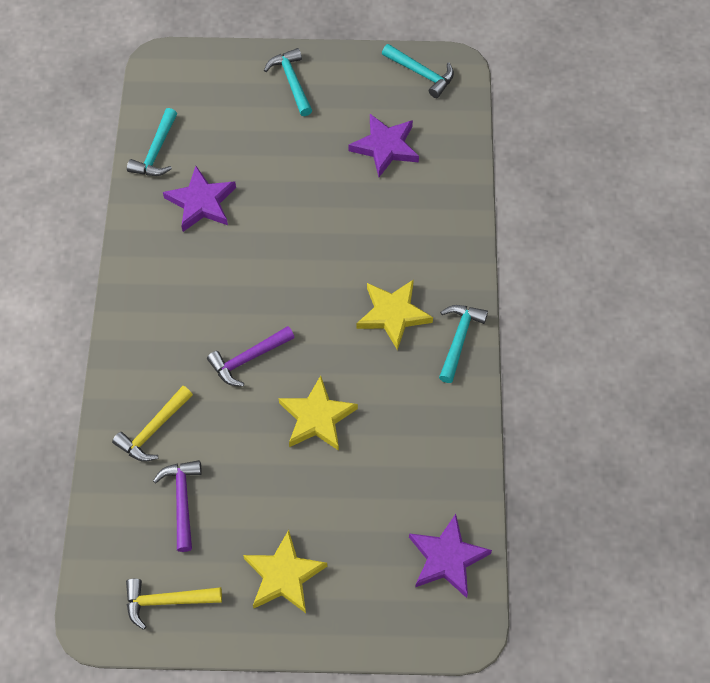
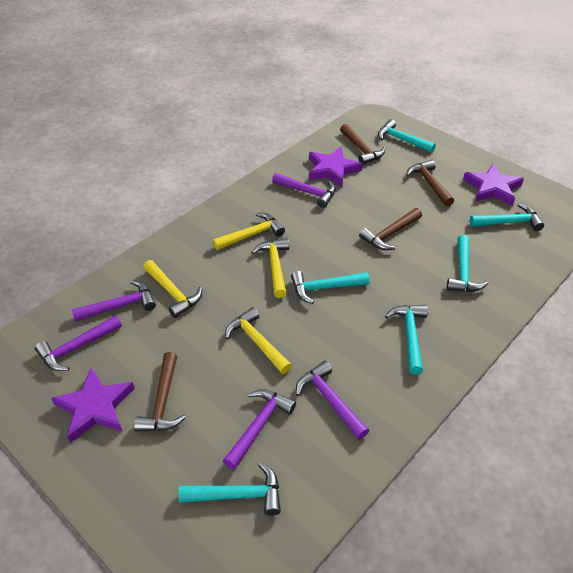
brown hammer: 0 -> 4
purple hammer: 2 -> 5
turquoise hammer: 4 -> 6
yellow hammer: 2 -> 4
yellow star: 3 -> 0

